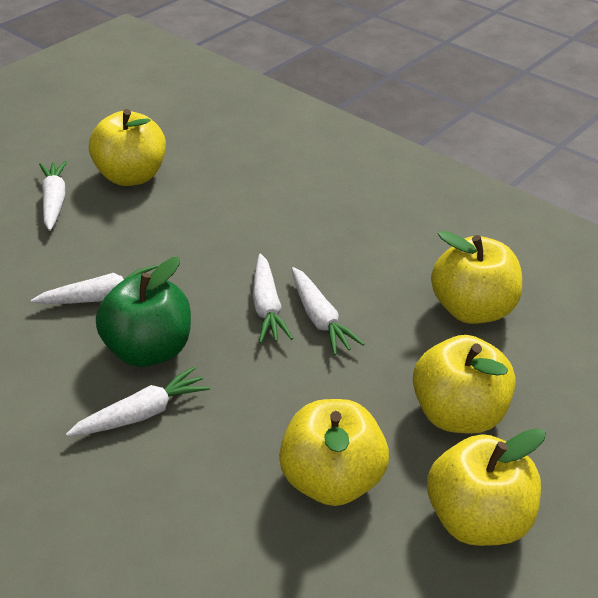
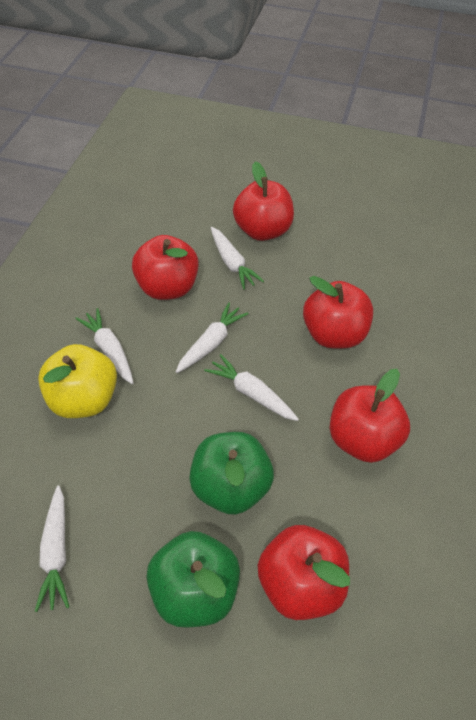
green apple: 1 -> 2
red apple: 0 -> 5
yellow apple: 5 -> 1

